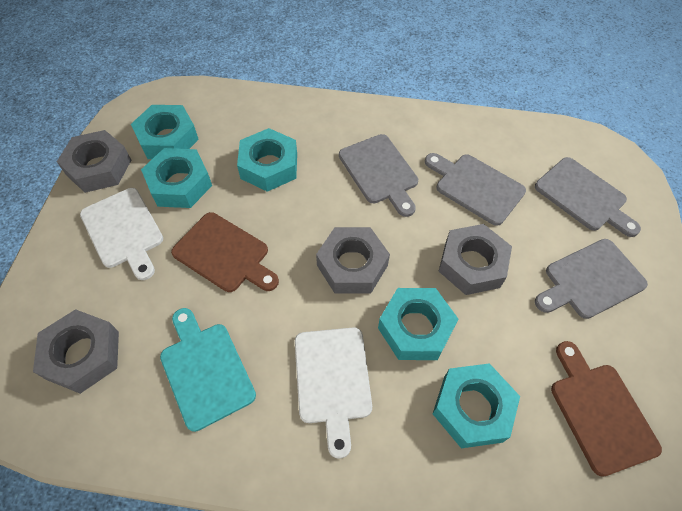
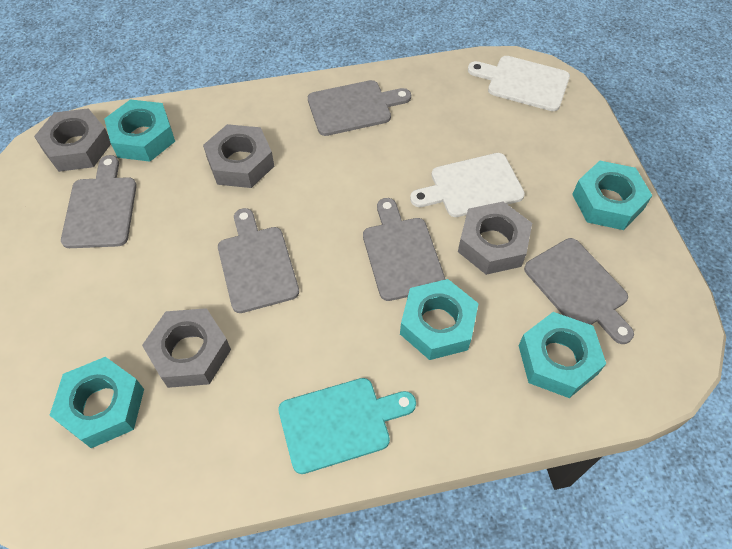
brown cutting board: 2 -> 0
grey cutting board: 4 -> 5

